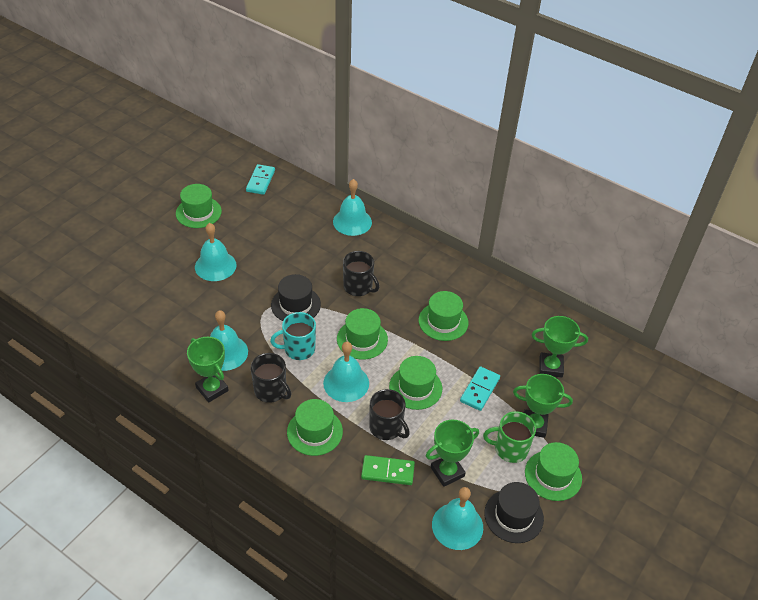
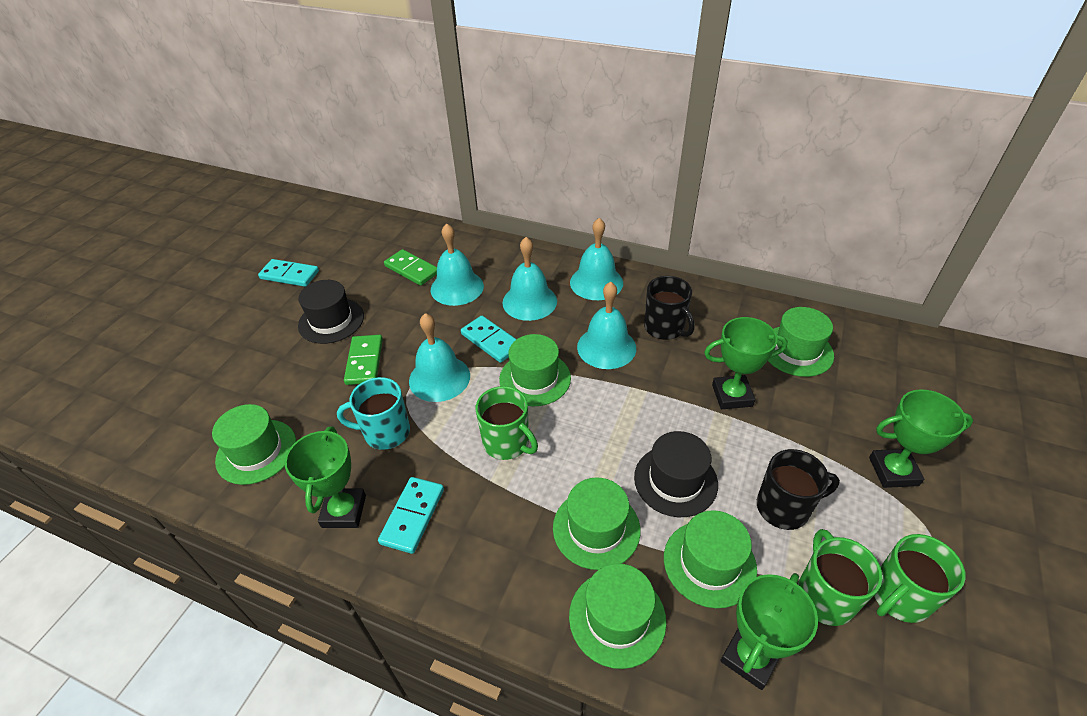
black mug: 3 -> 2
green domino: 1 -> 2
green mug: 1 -> 3
turquoise domino: 2 -> 3

